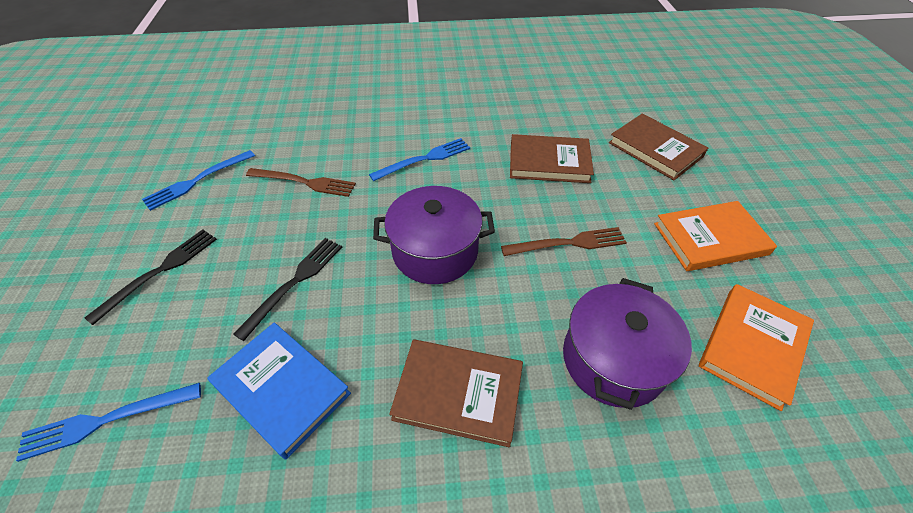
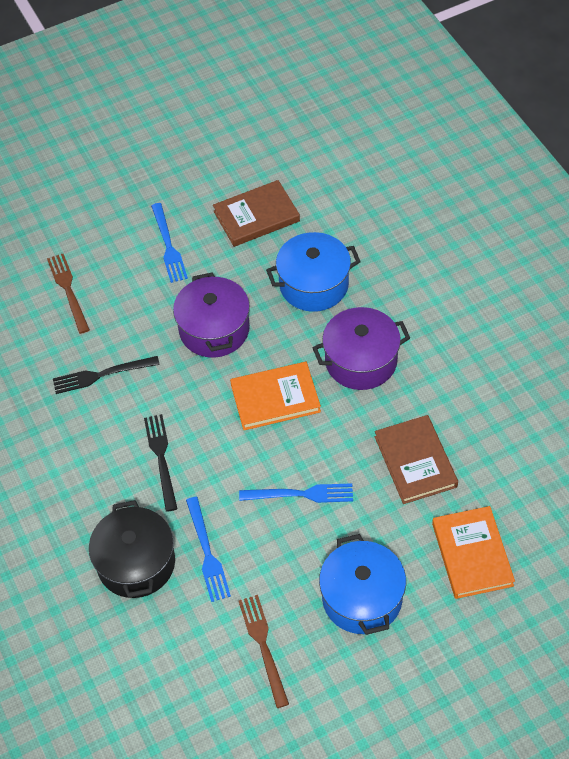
black pot: 0 -> 1
blue book: 1 -> 0
blue pot: 0 -> 2
brown book: 3 -> 2

